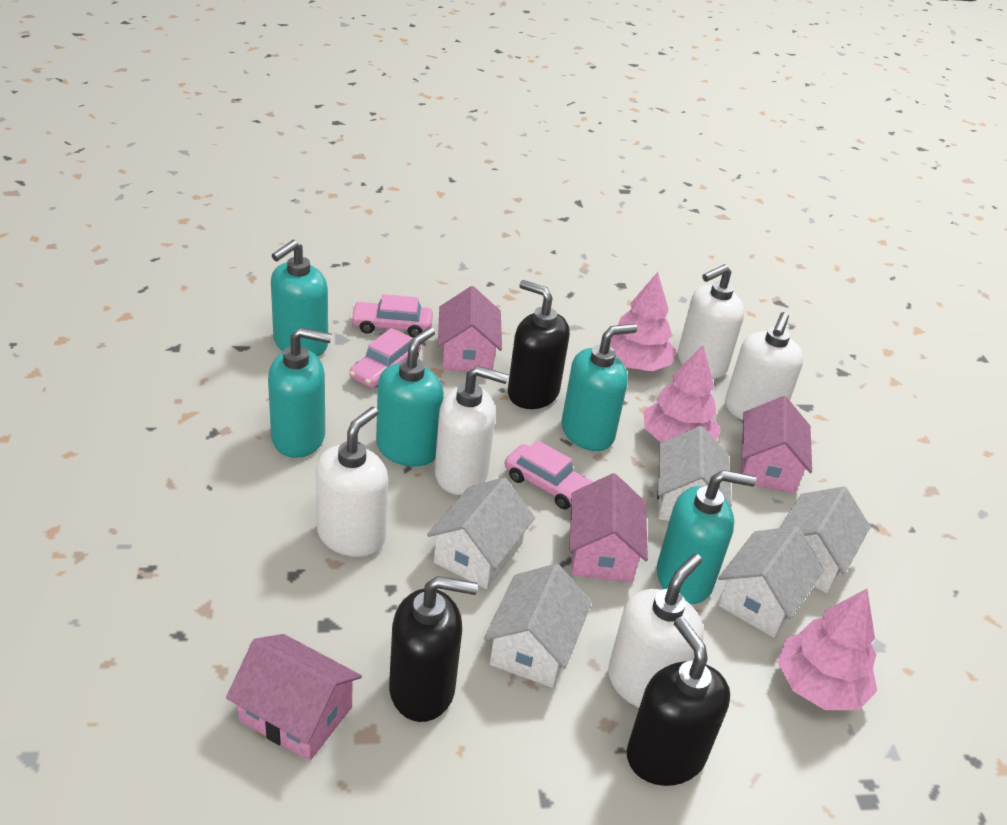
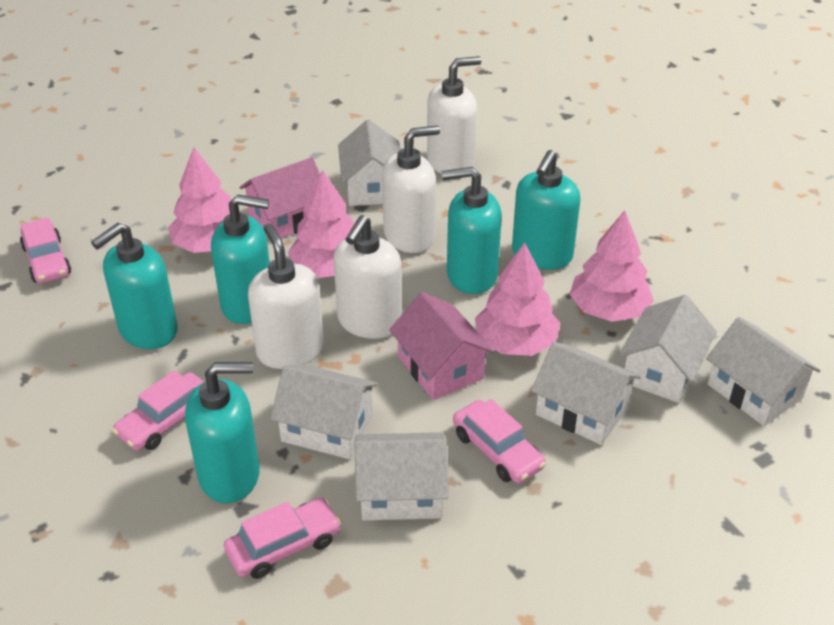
black soap dispenser: 3 -> 0
pink car: 3 -> 4
pink house: 4 -> 2
pink tree: 3 -> 4
white house: 5 -> 6
white soap dispenser: 5 -> 4

